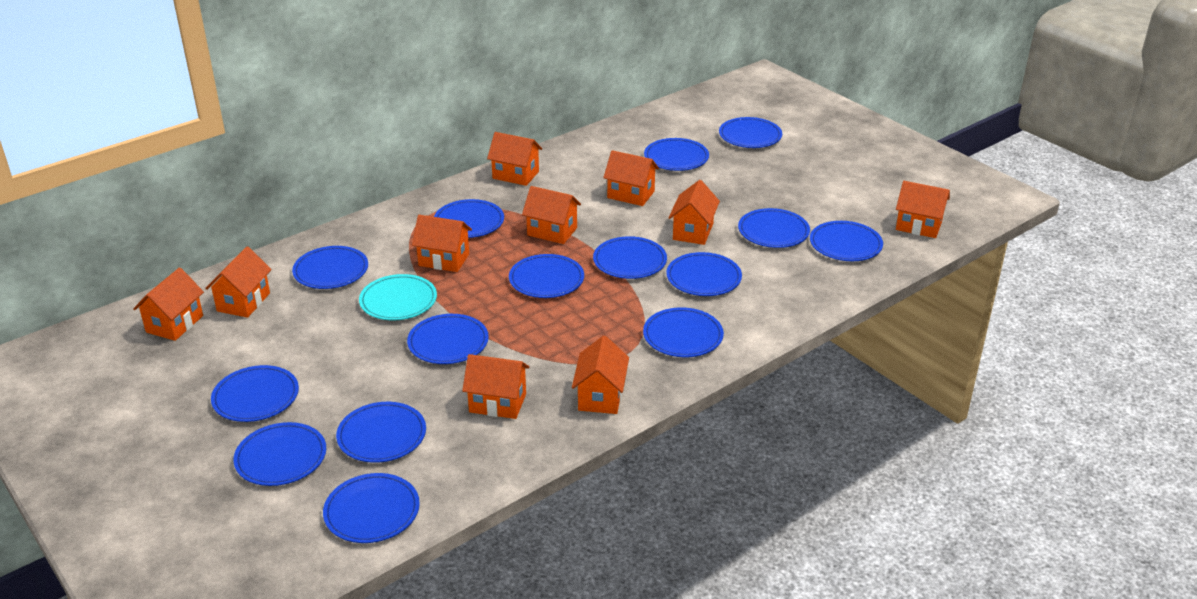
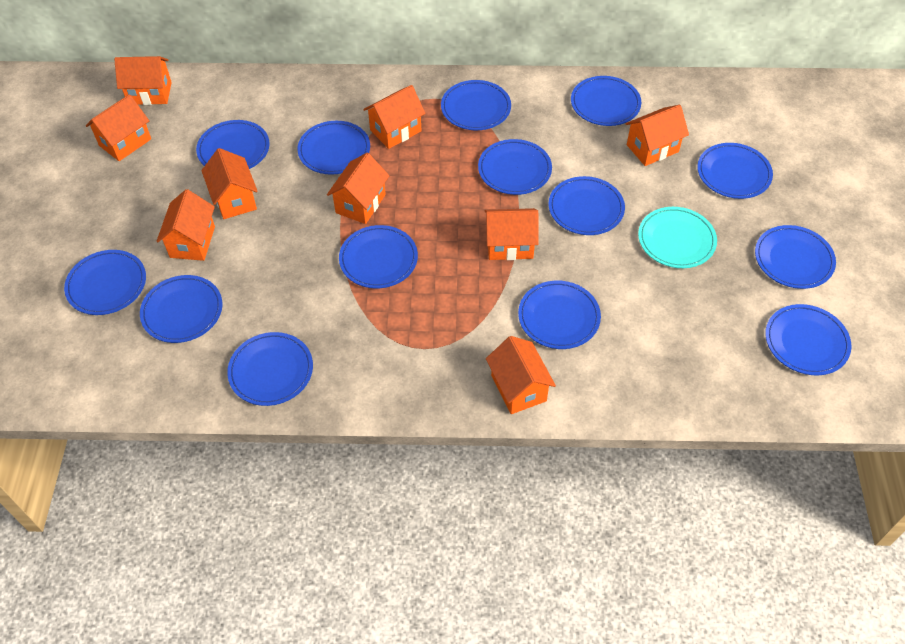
blue plate: 15 -> 14
orange house: 10 -> 9

